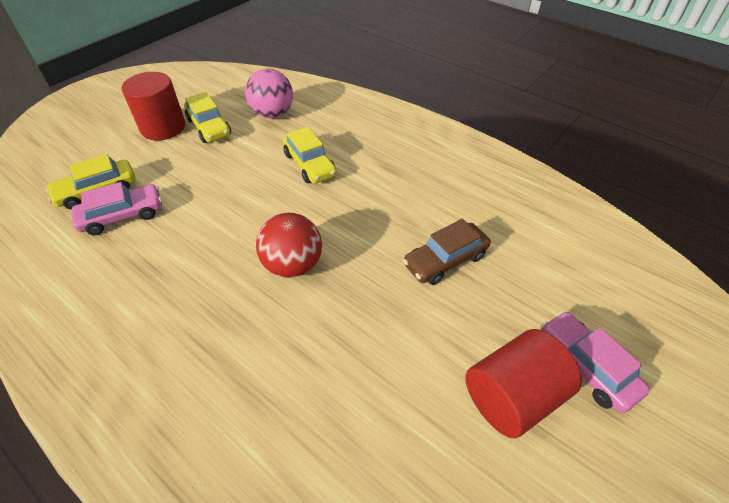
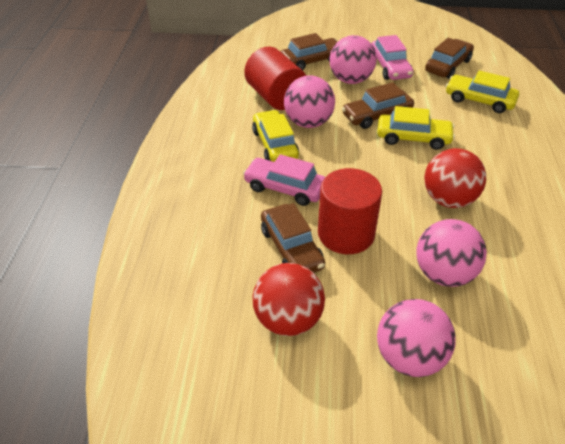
brown car: 1 -> 4
pink ball: 1 -> 4
red ball: 1 -> 2

